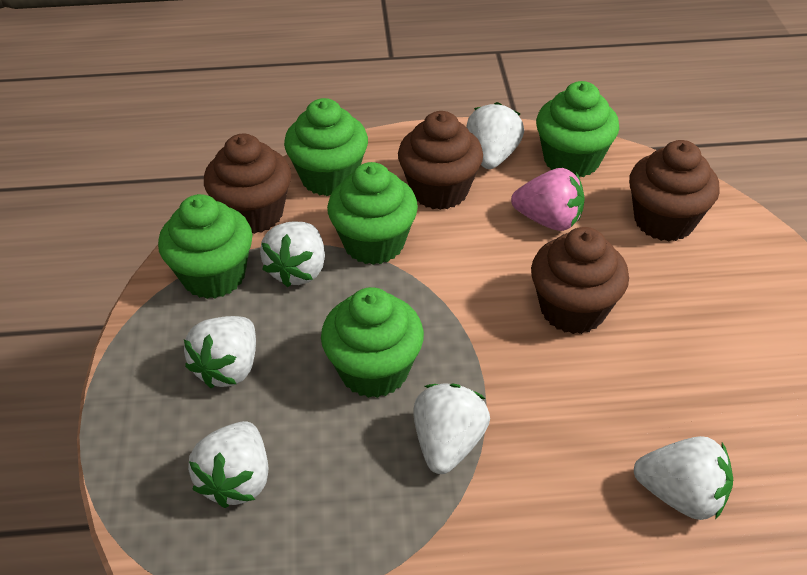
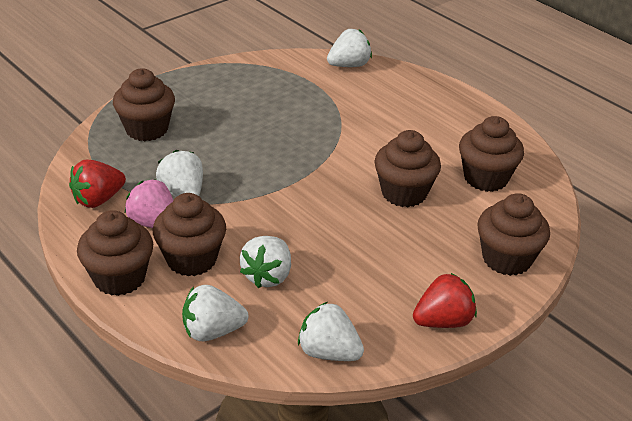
brown cupcake: 4 -> 6
green cupcake: 5 -> 0
red strawberry: 0 -> 2
white strawberry: 6 -> 5

